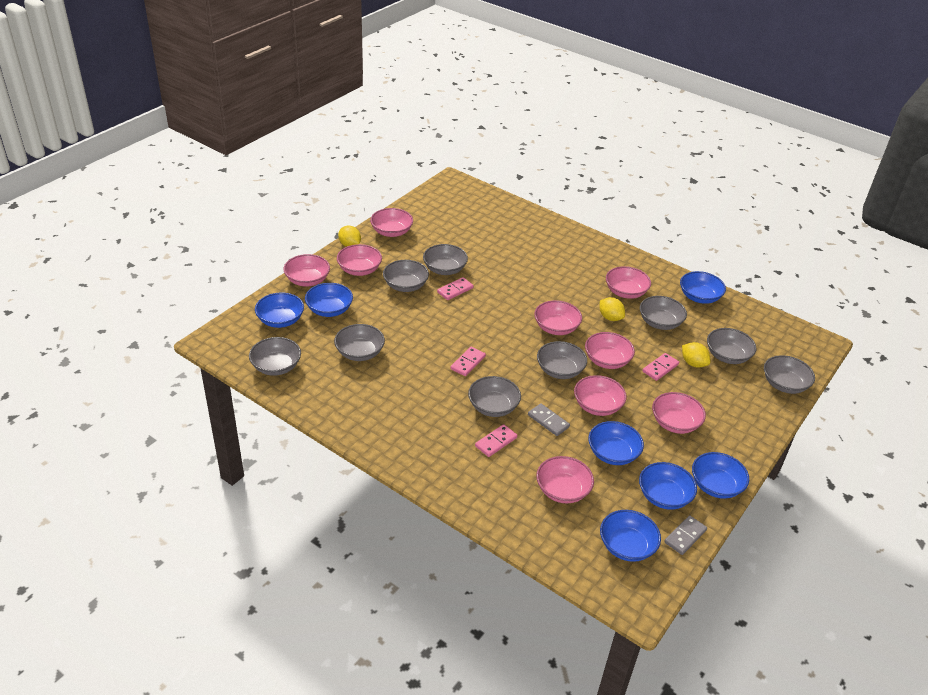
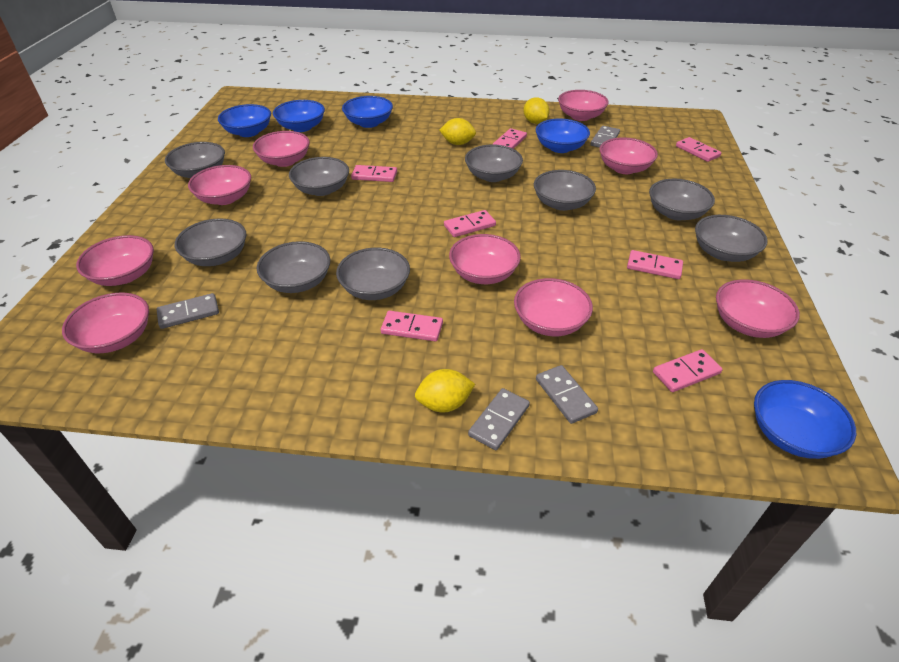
blue bowl: 7 -> 5
grey domino: 2 -> 4
pink domino: 4 -> 7

